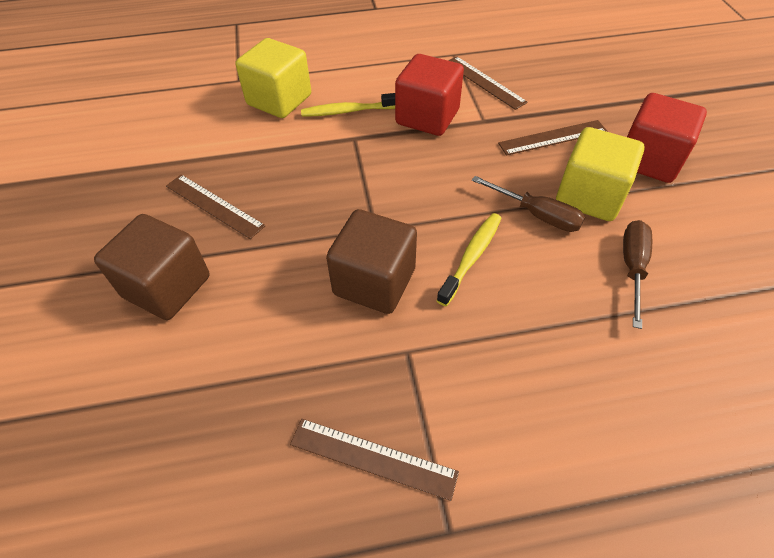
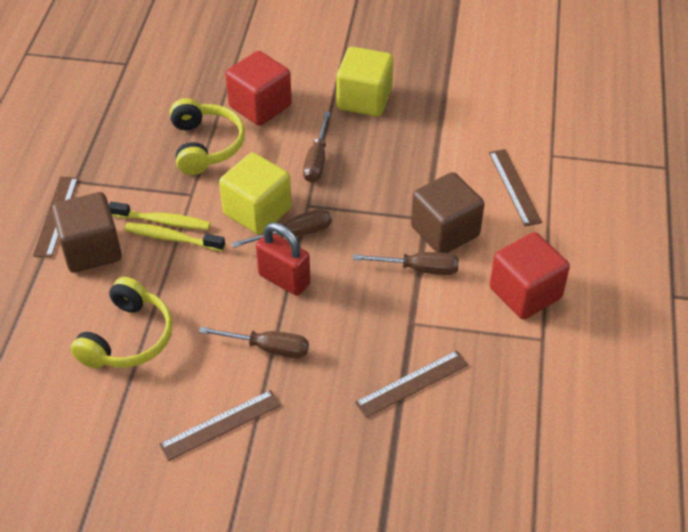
brown screwdriver: 2 -> 4
red padlock: 0 -> 1
yellow headphones: 0 -> 2

